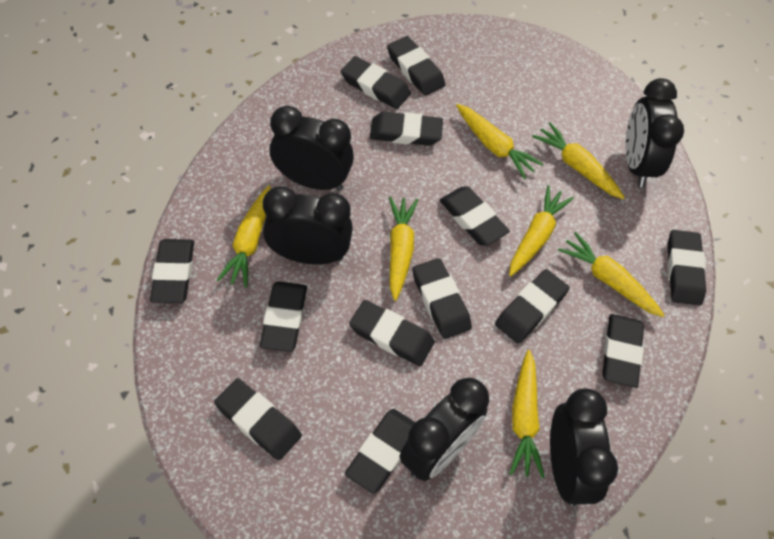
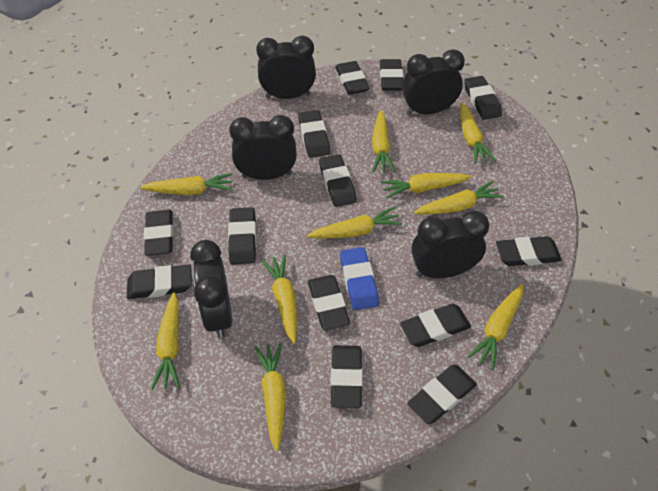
blue eraser: 0 -> 1
yellow carrot: 7 -> 10

